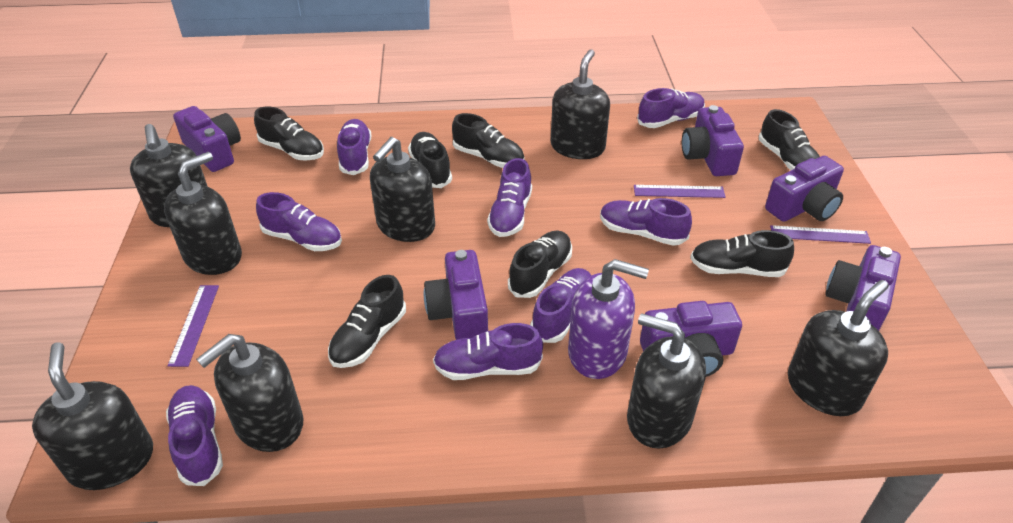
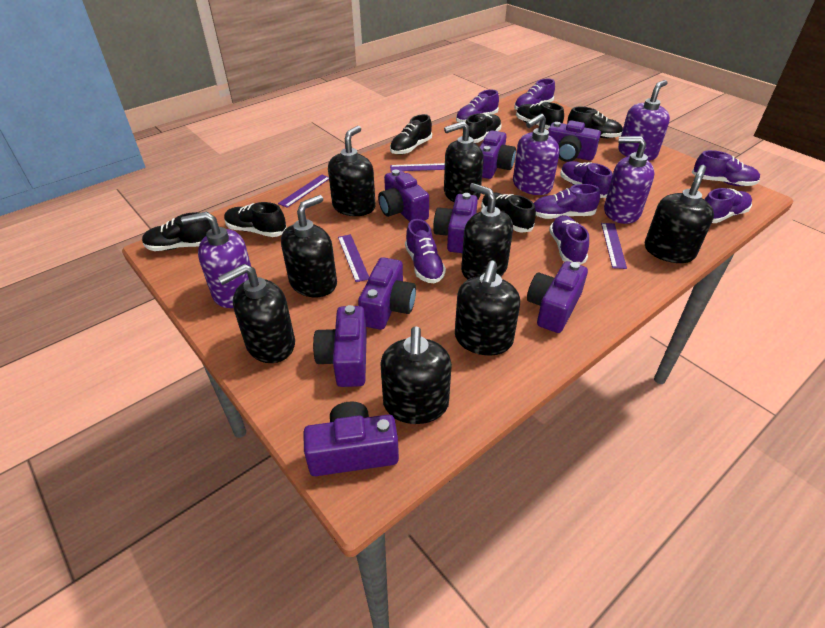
purple camera: 6 -> 8
purple ruler: 3 -> 4
purple soap dispenser: 1 -> 4

